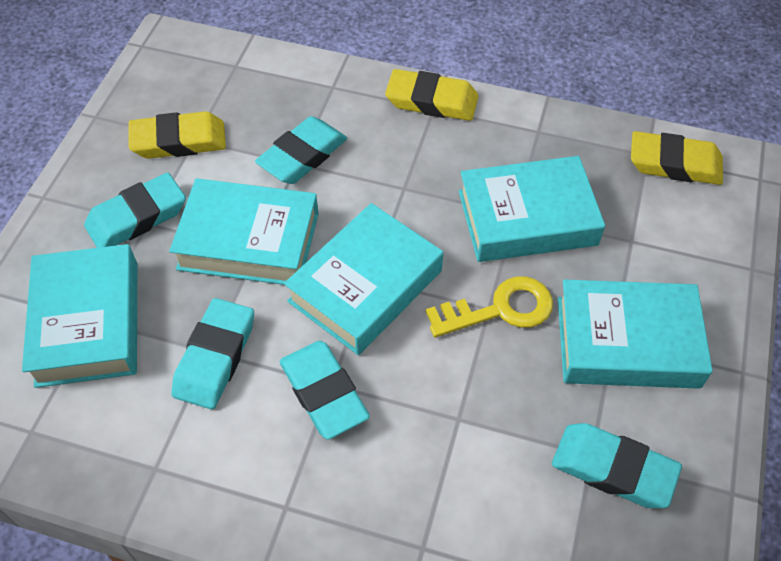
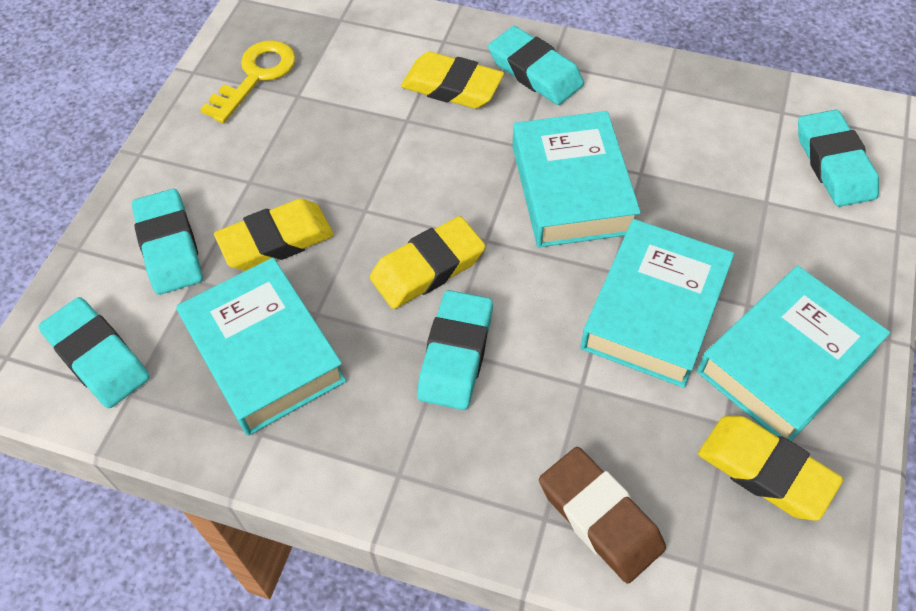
brown eraser: 0 -> 1
turquoise book: 5 -> 4
yellow eraser: 3 -> 4

